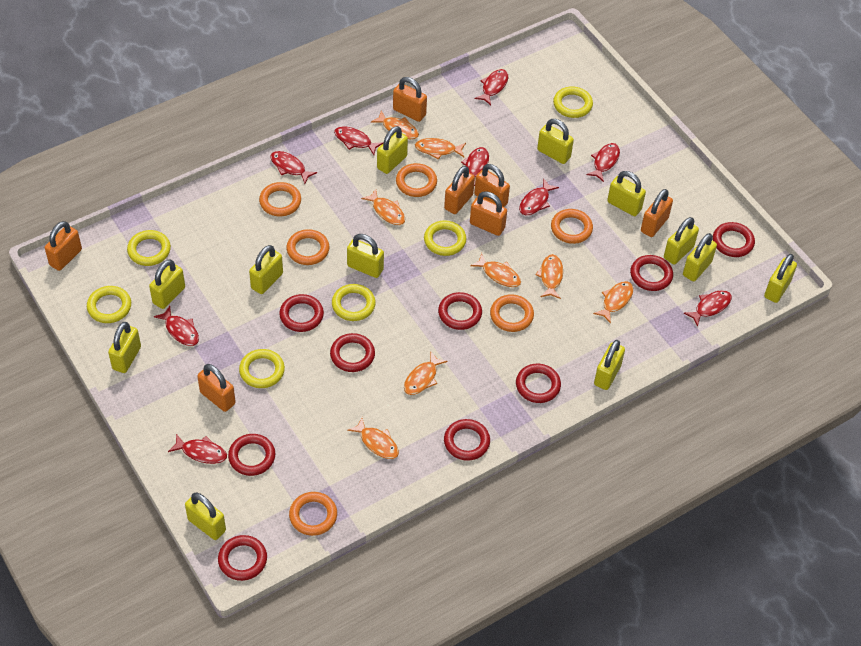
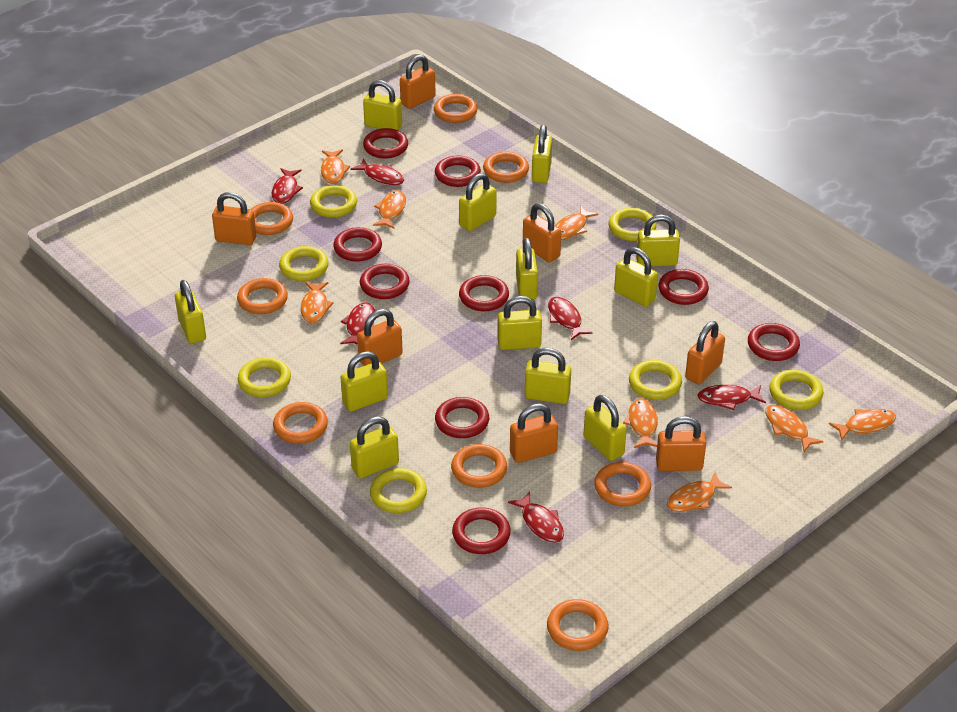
orange ring: 6 -> 8
red fish: 9 -> 6
yellow ring: 6 -> 7

